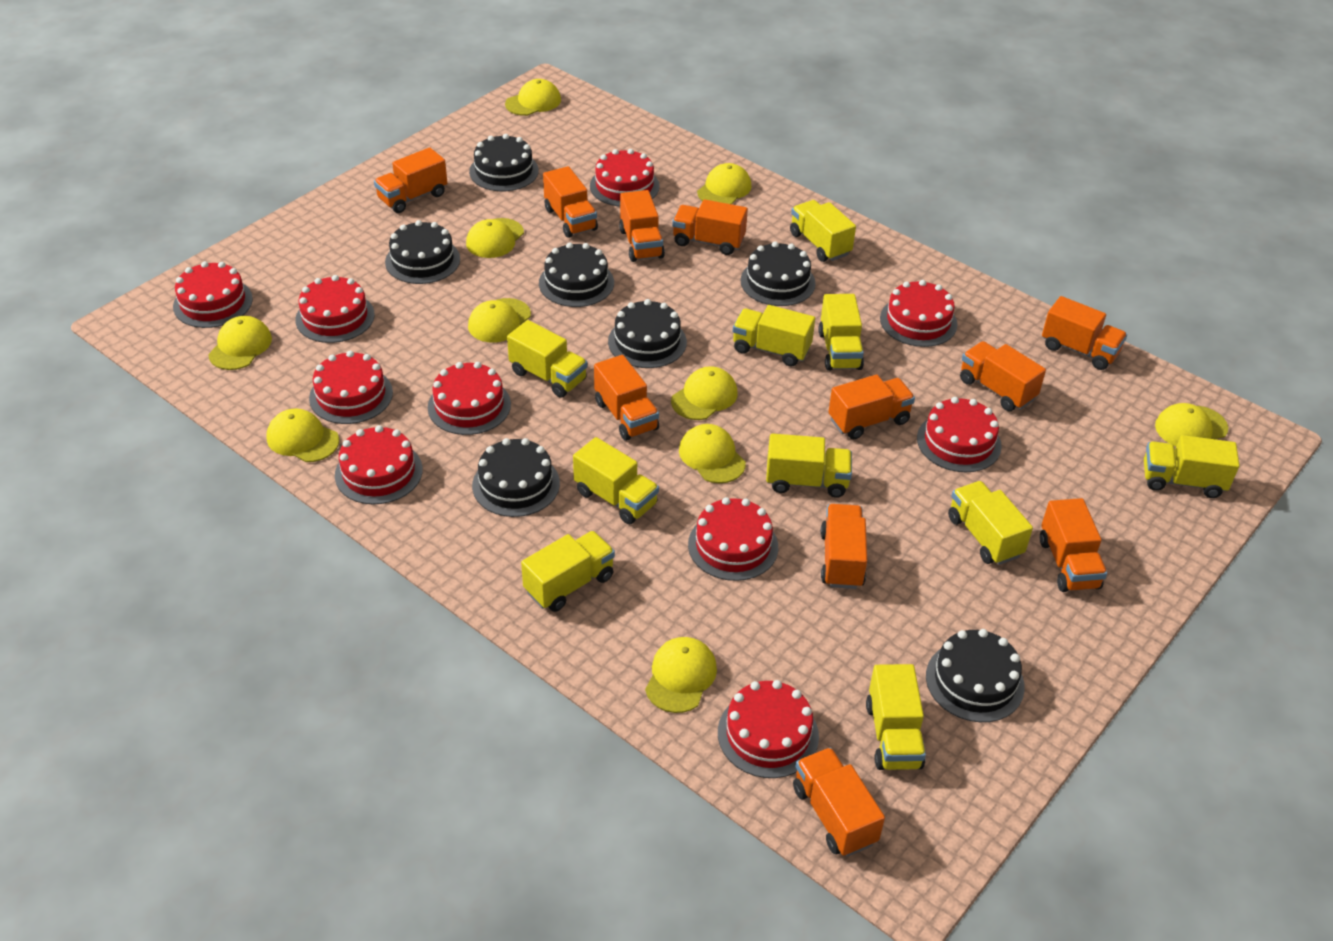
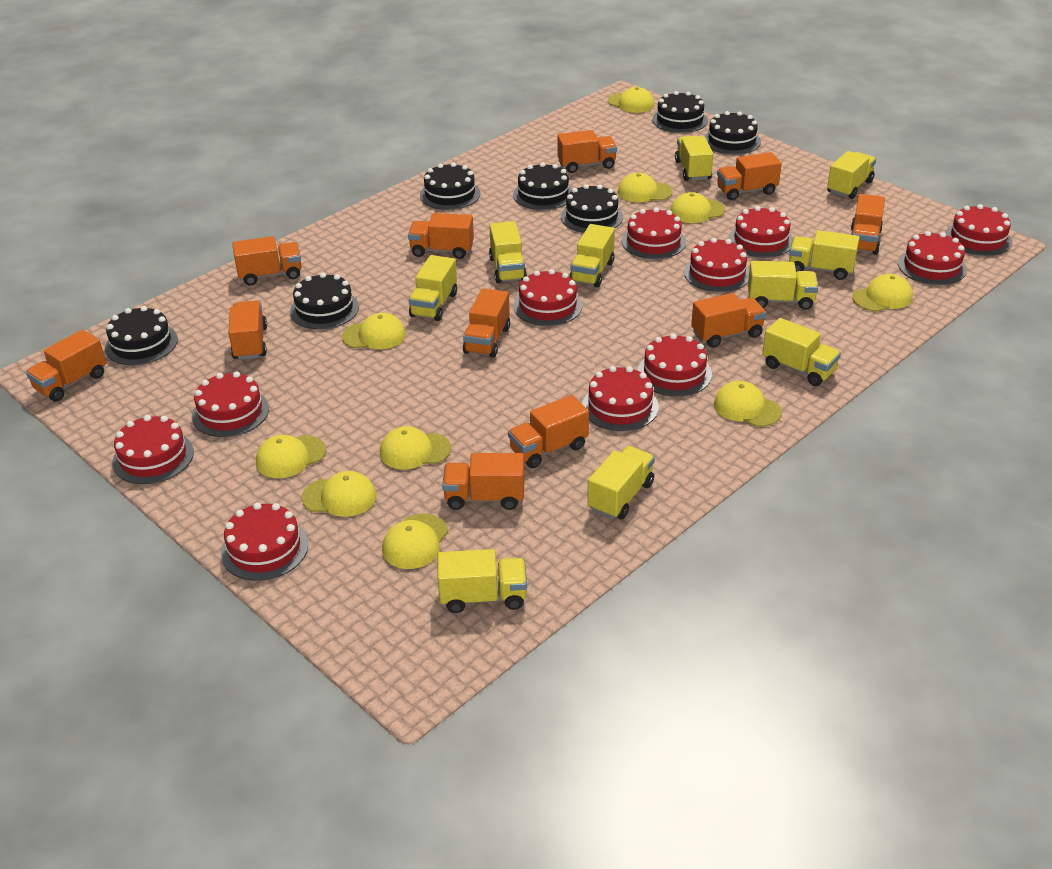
red cake: 10 -> 11

